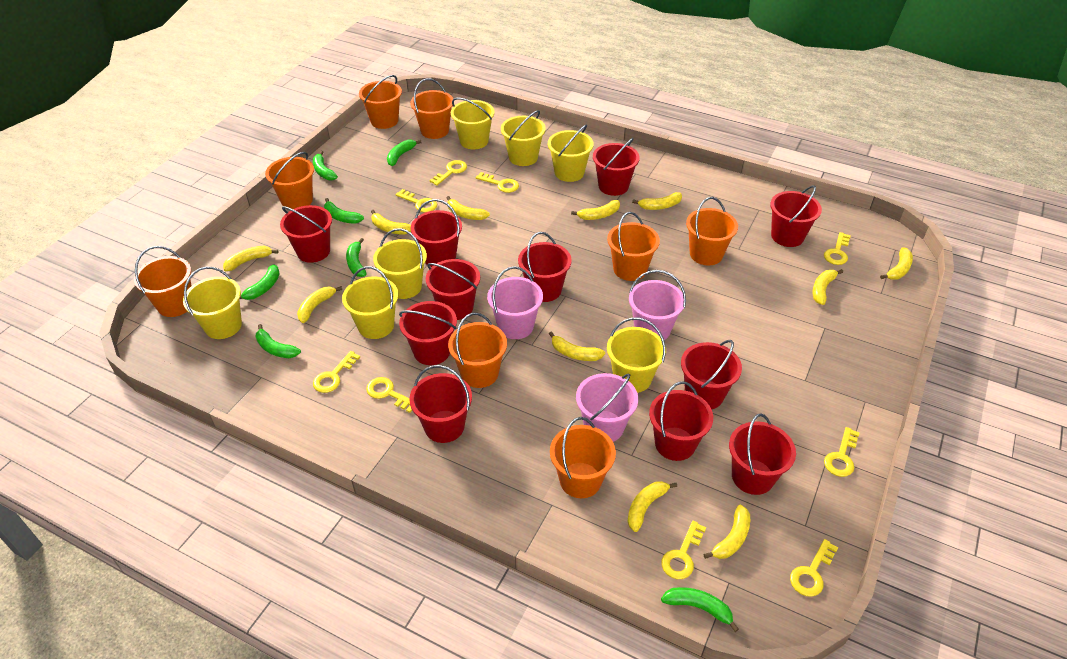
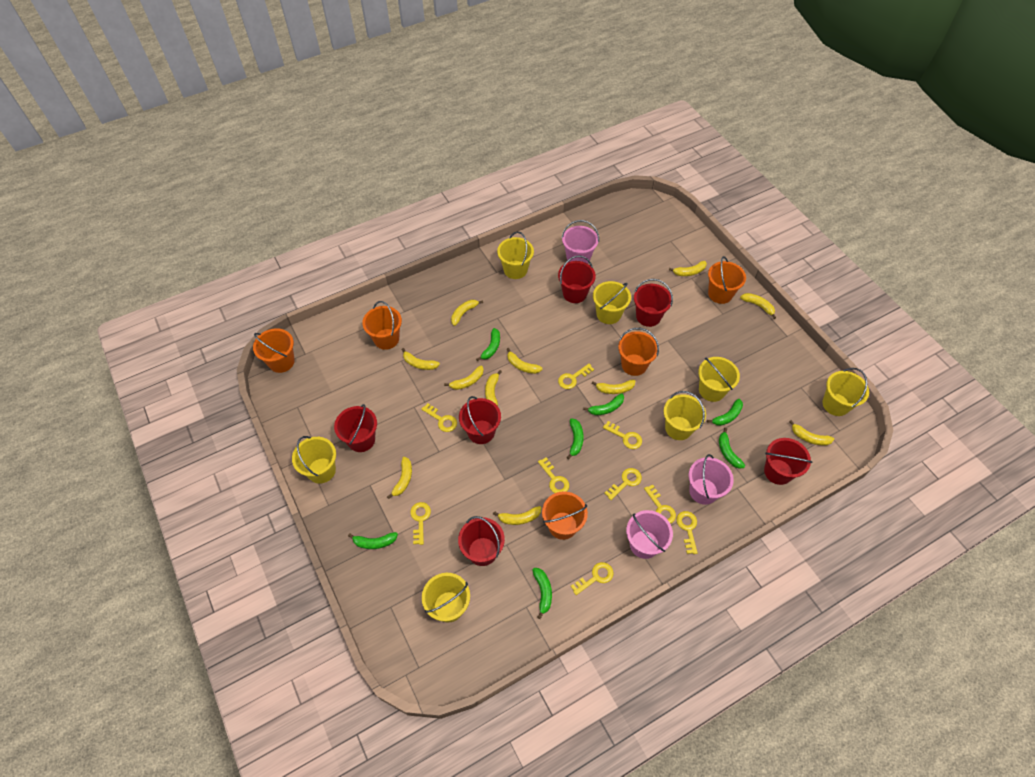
orange bucket: 8 -> 5
red bucket: 11 -> 6

